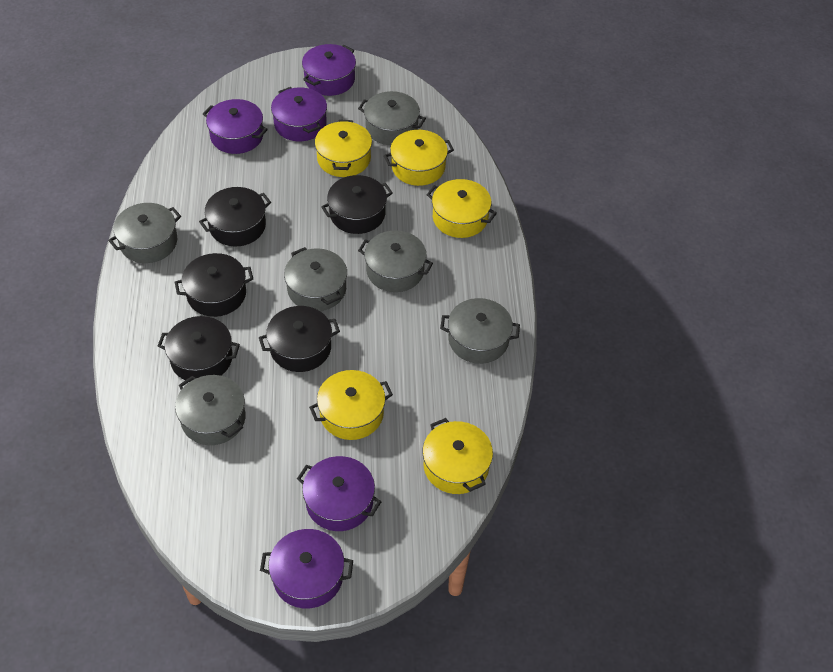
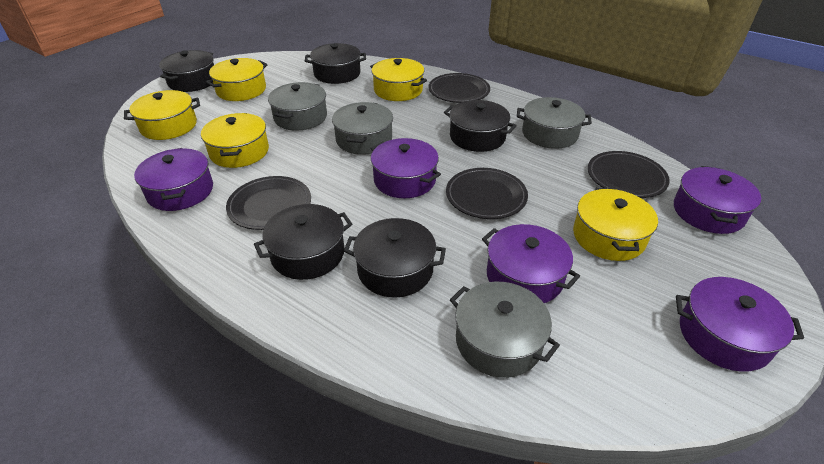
black plate: 0 -> 4
grey pot: 6 -> 4

